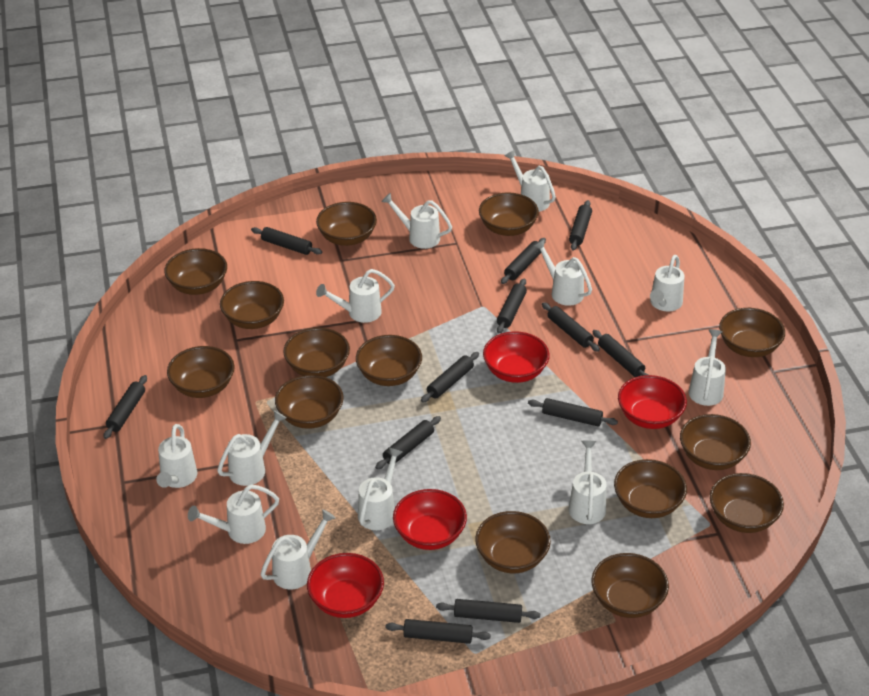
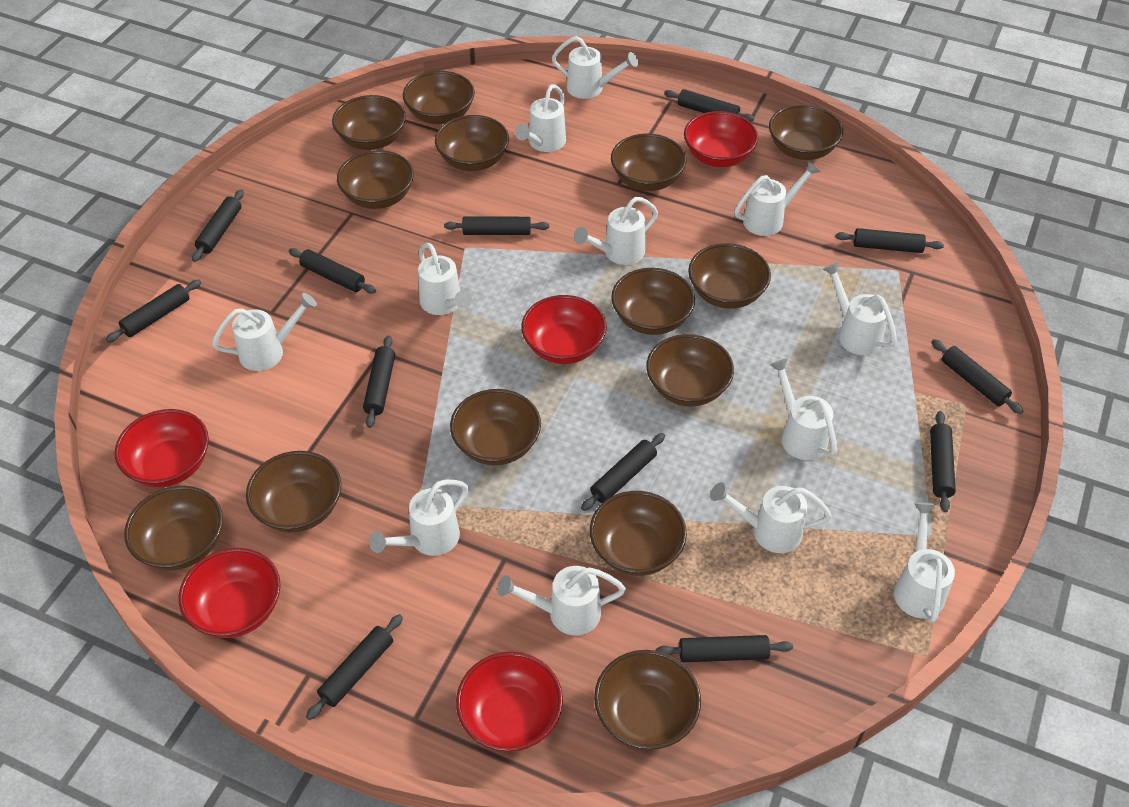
red bowl: 4 -> 5

